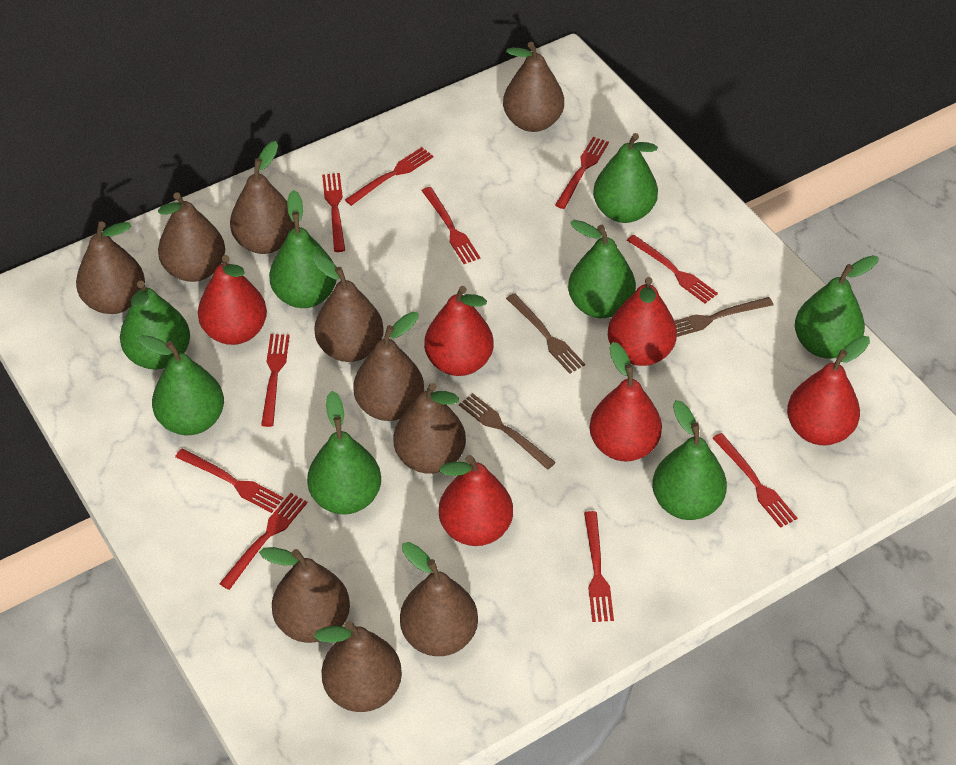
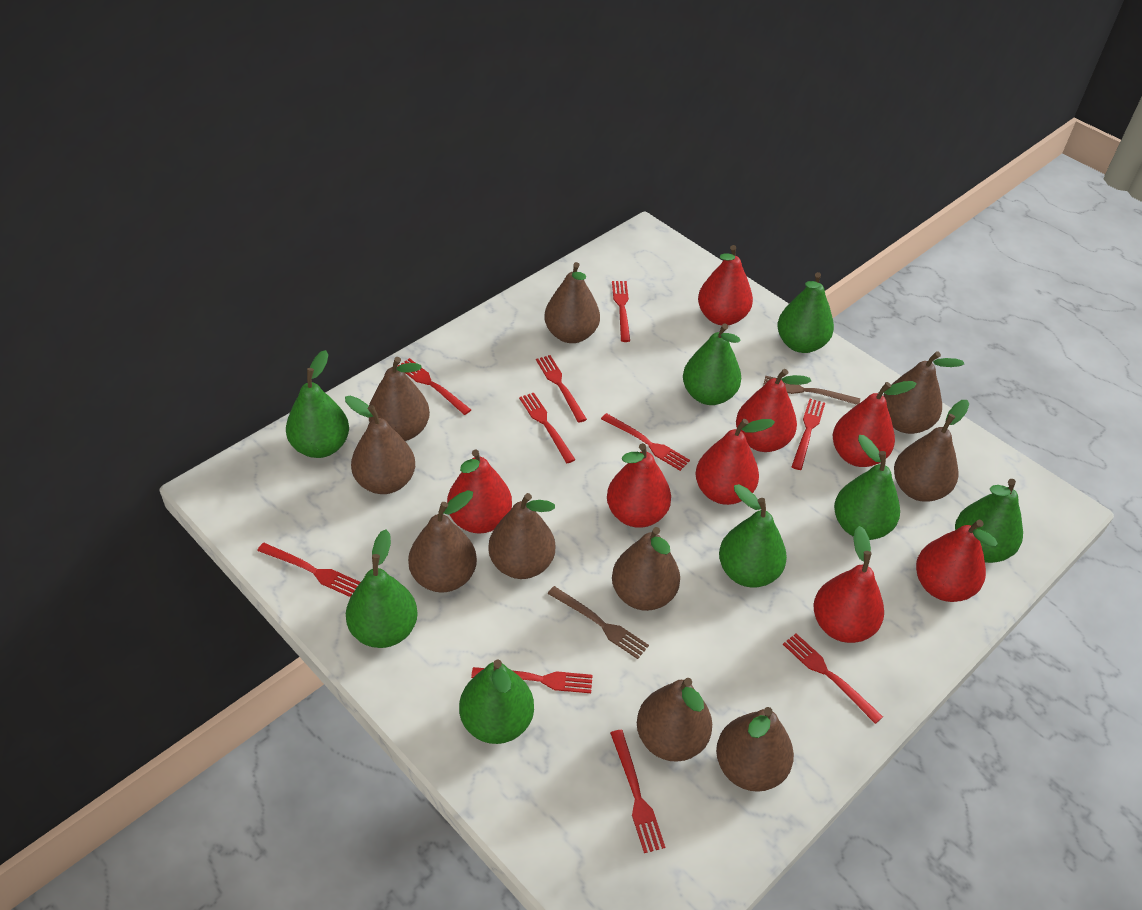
brown fork: 3 -> 2
red pear: 6 -> 8

